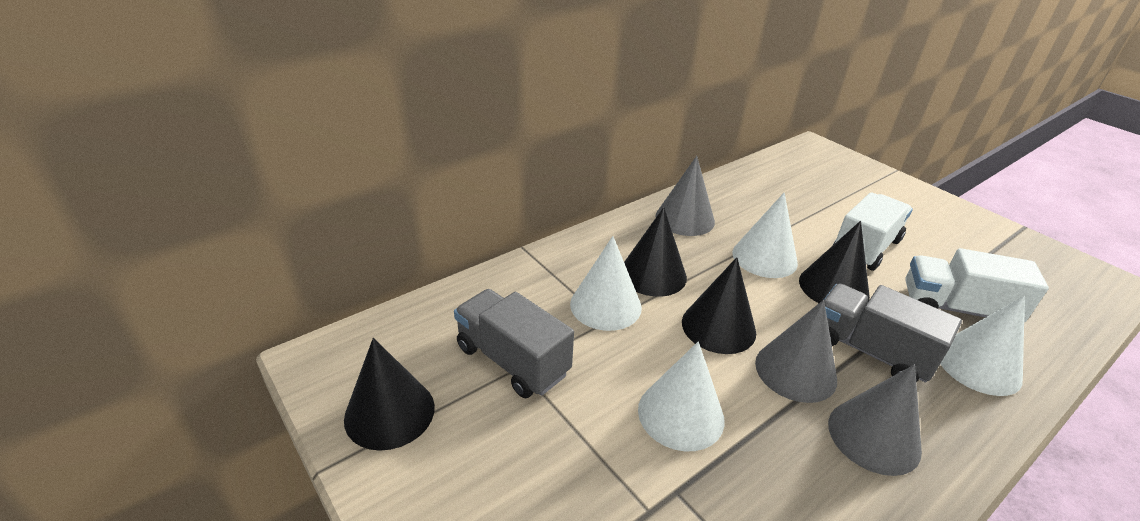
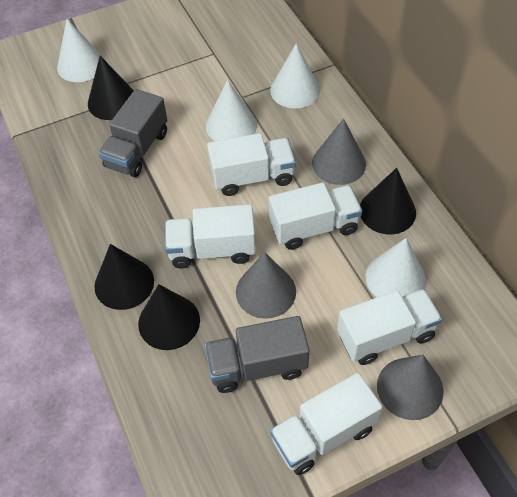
white truck: 2 -> 5

